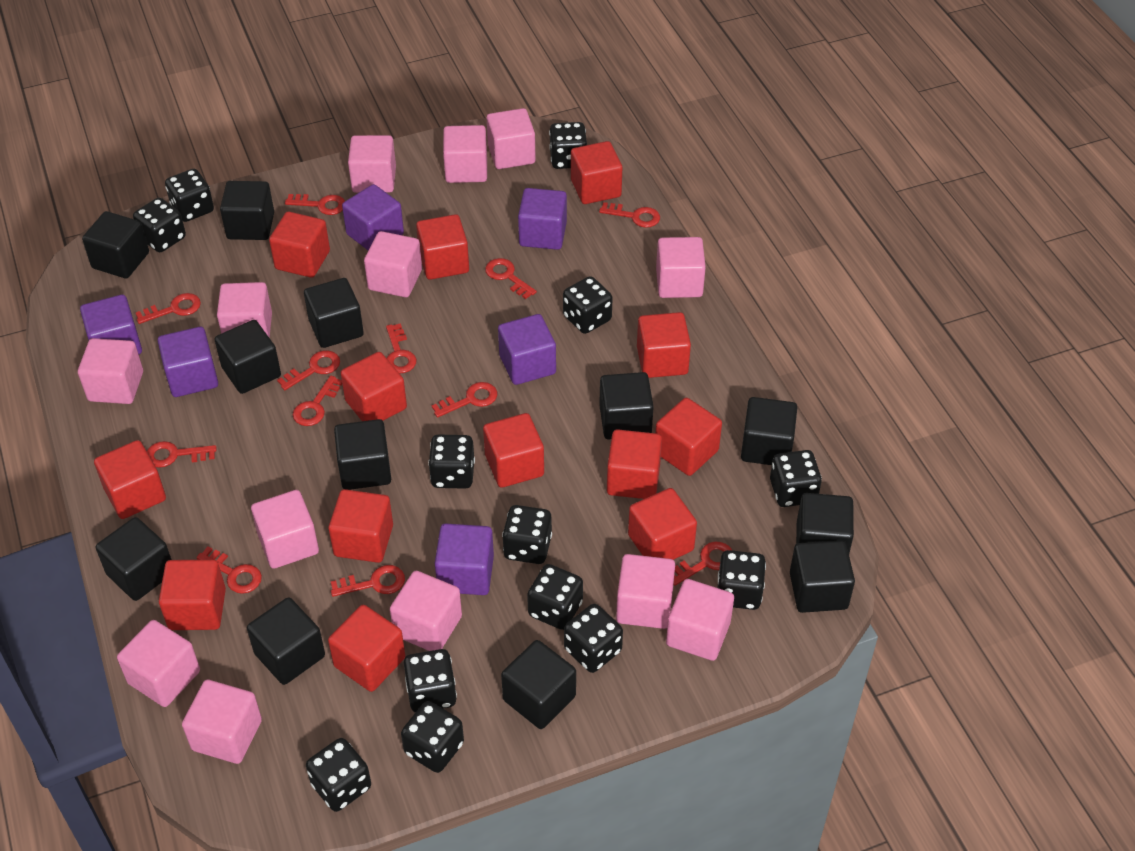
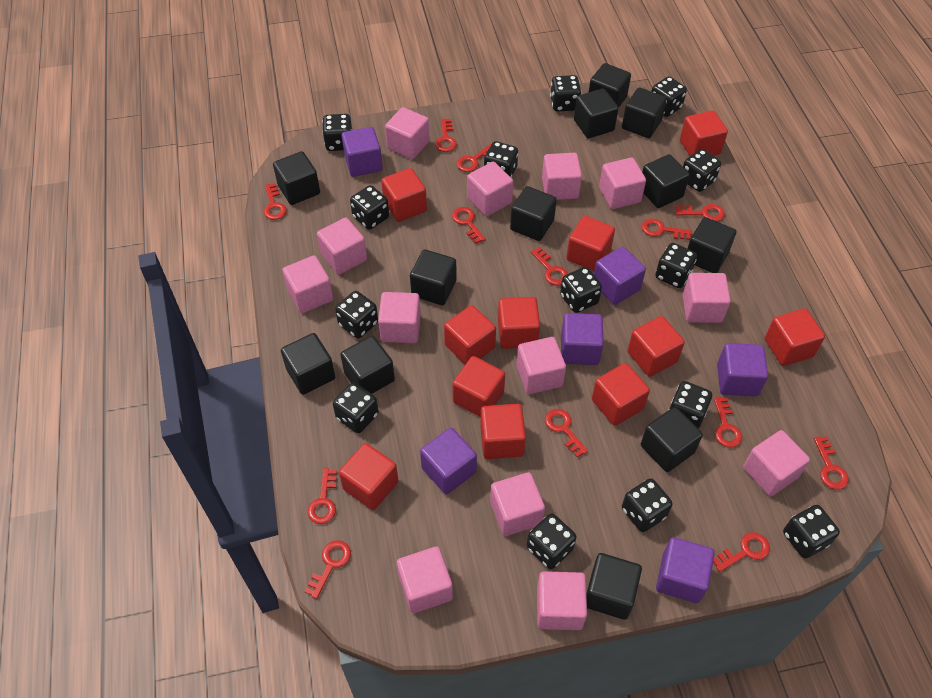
black dice: 13 -> 14
red cube: 13 -> 11
red key: 12 -> 13

